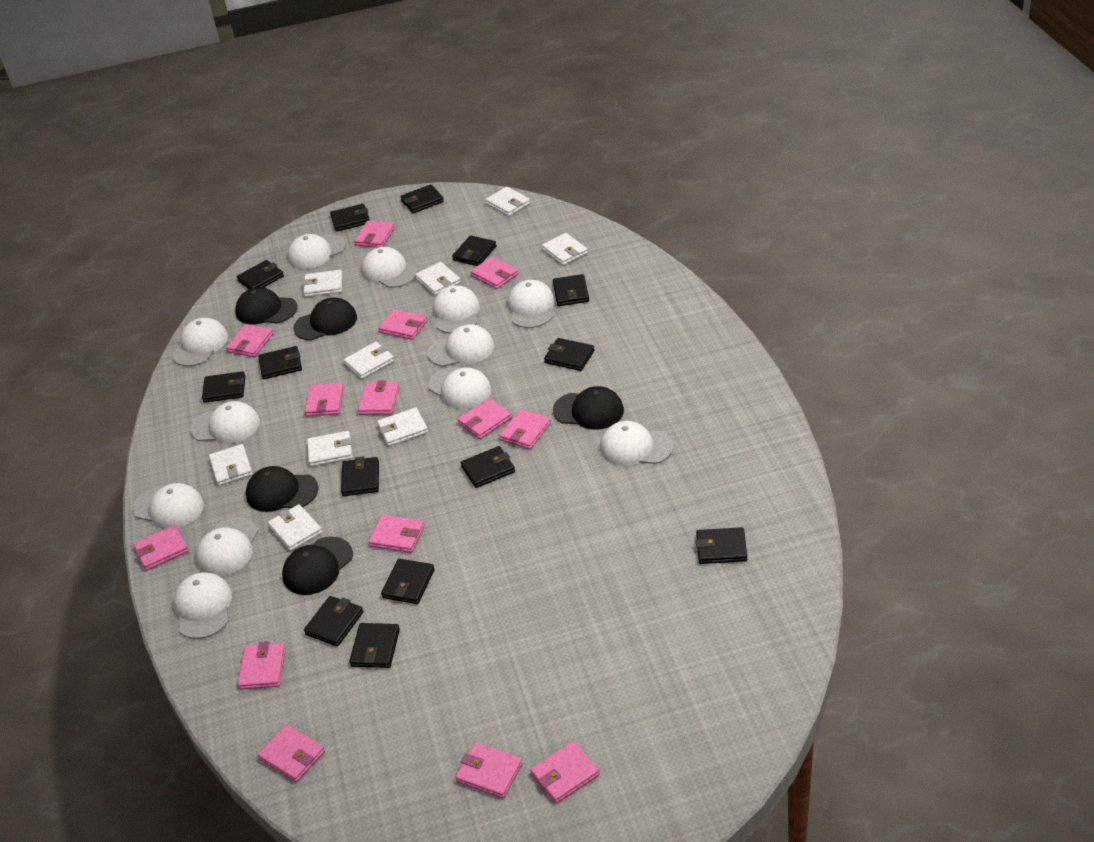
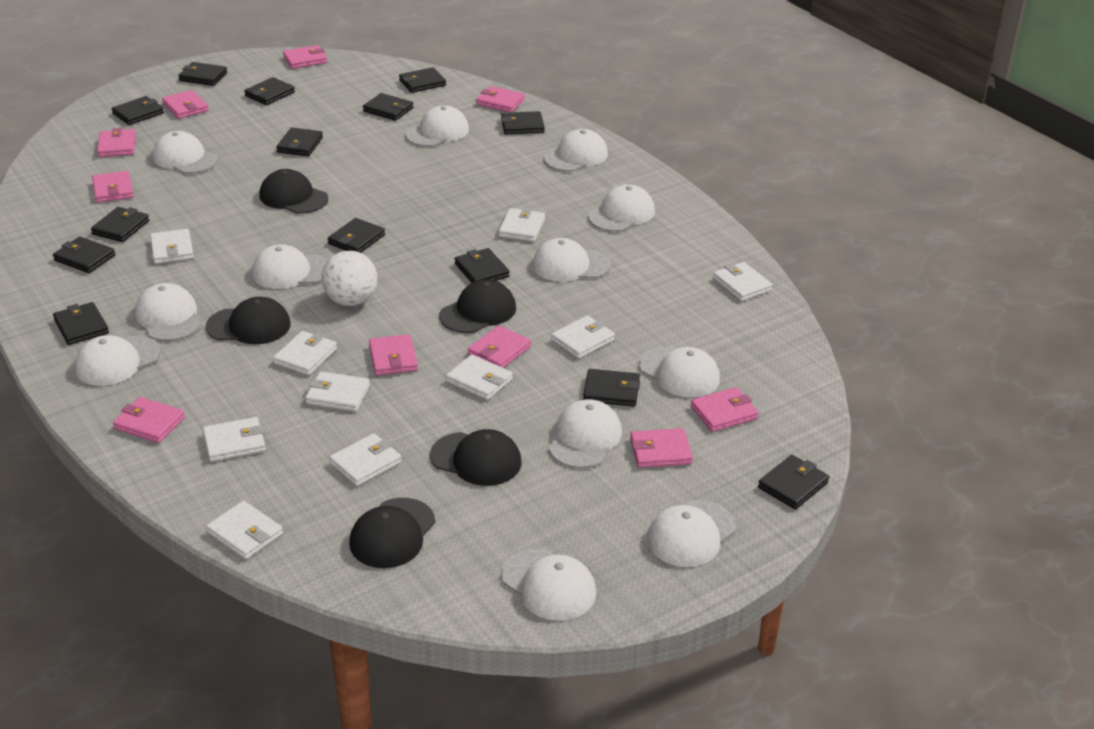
pink wallet: 14 -> 10
white ball: 0 -> 1
white wallet: 9 -> 10

